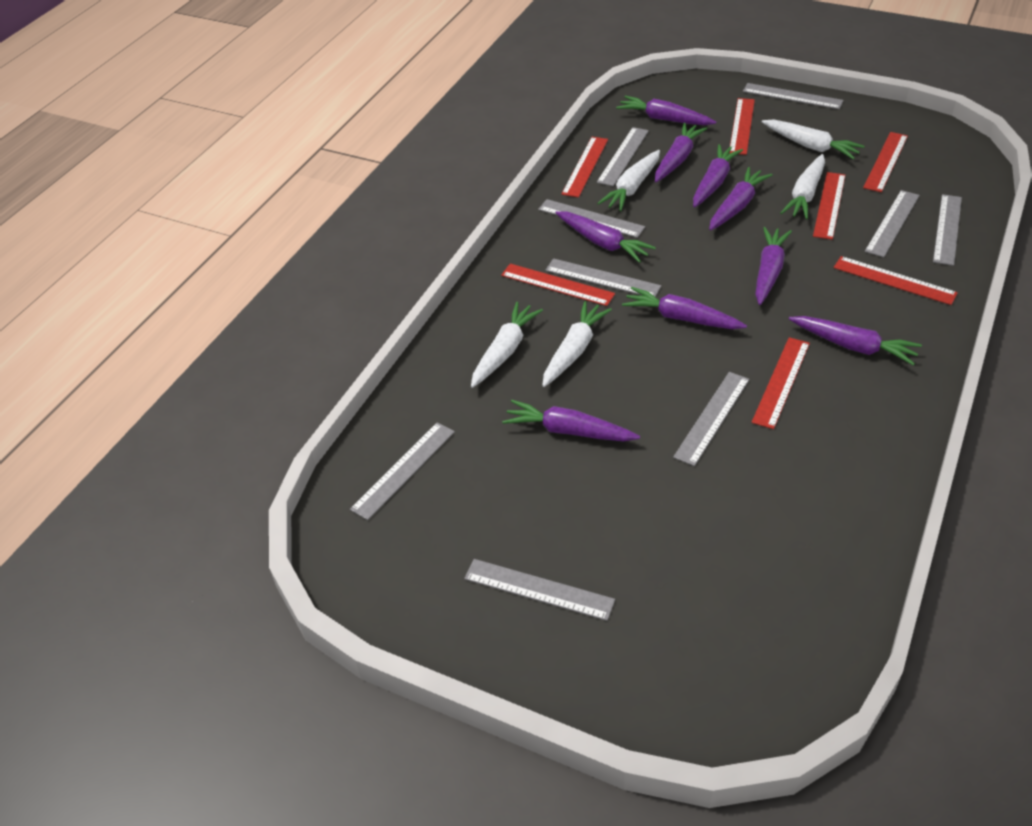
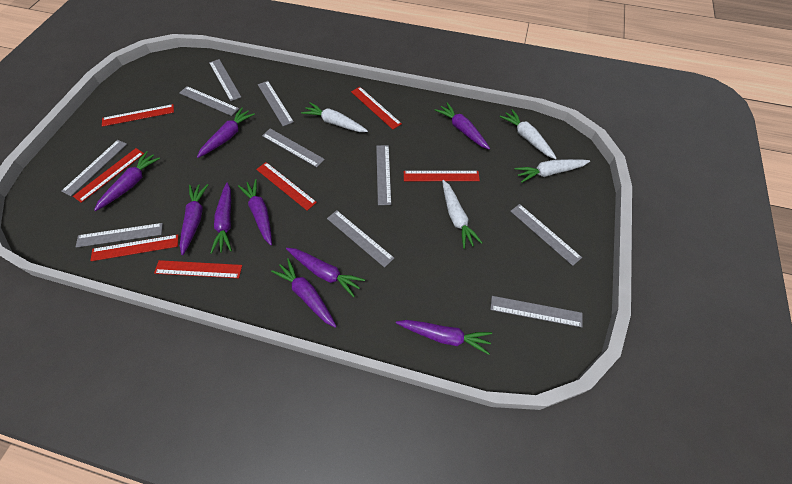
grey ruler: 9 -> 10
white carrot: 5 -> 4

